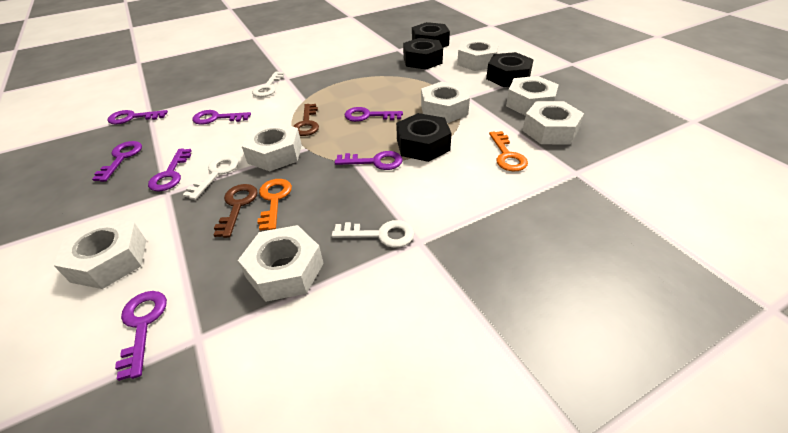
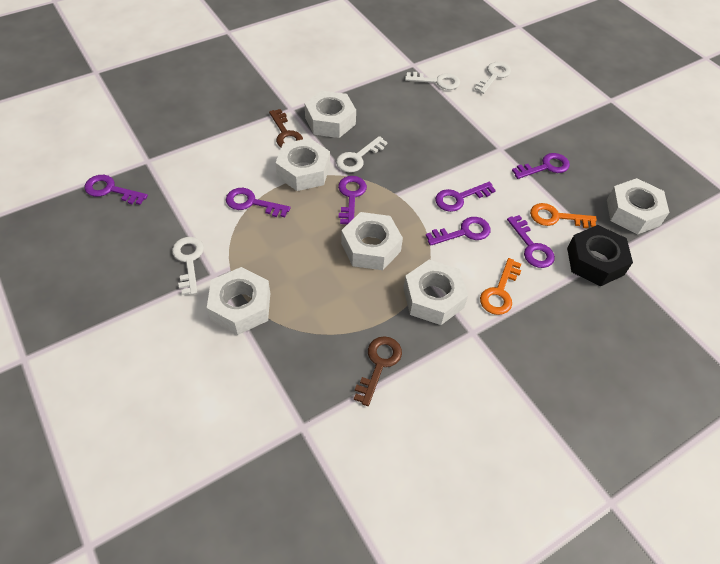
black nut: 4 -> 1
white key: 3 -> 4
white nut: 7 -> 6

